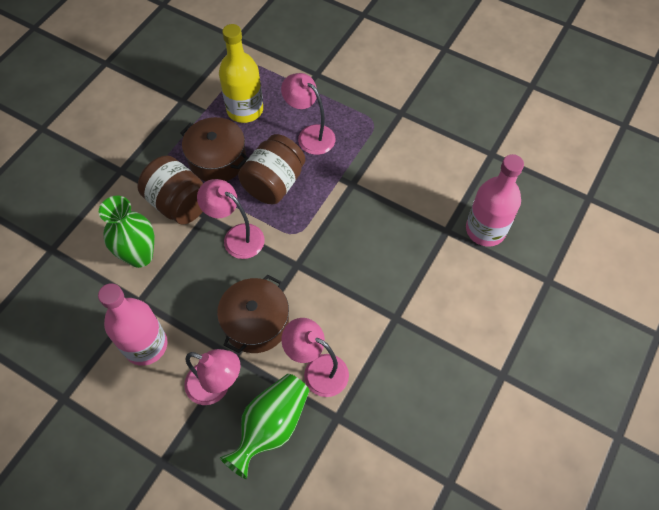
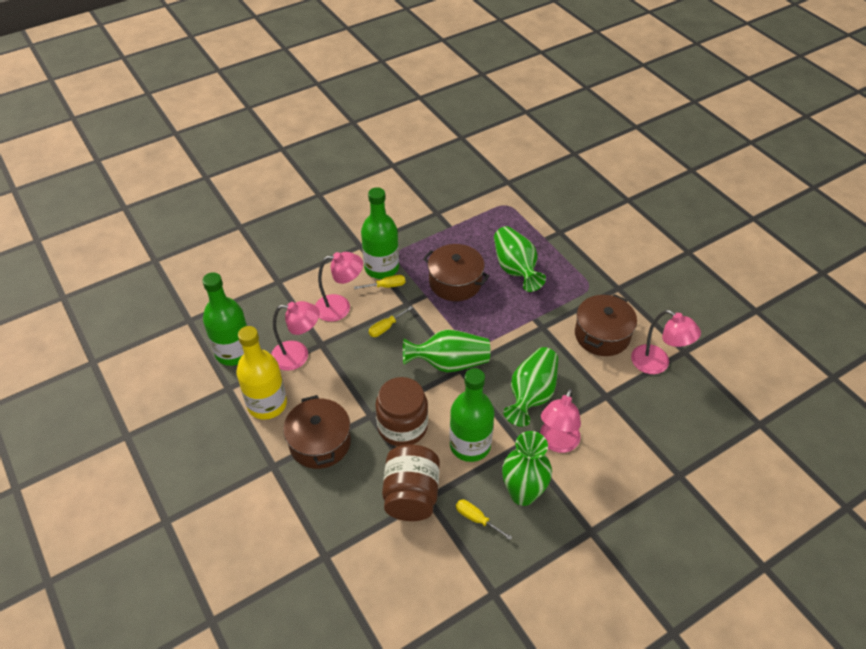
brown pot: 2 -> 3
green bottle: 0 -> 3
green vase: 2 -> 4
pink bottle: 2 -> 0
yellow screwdriver: 0 -> 3

